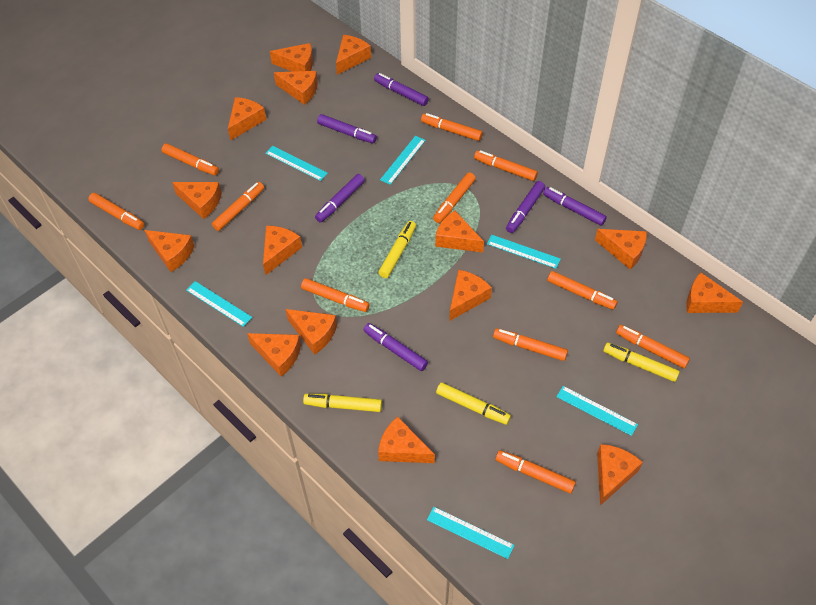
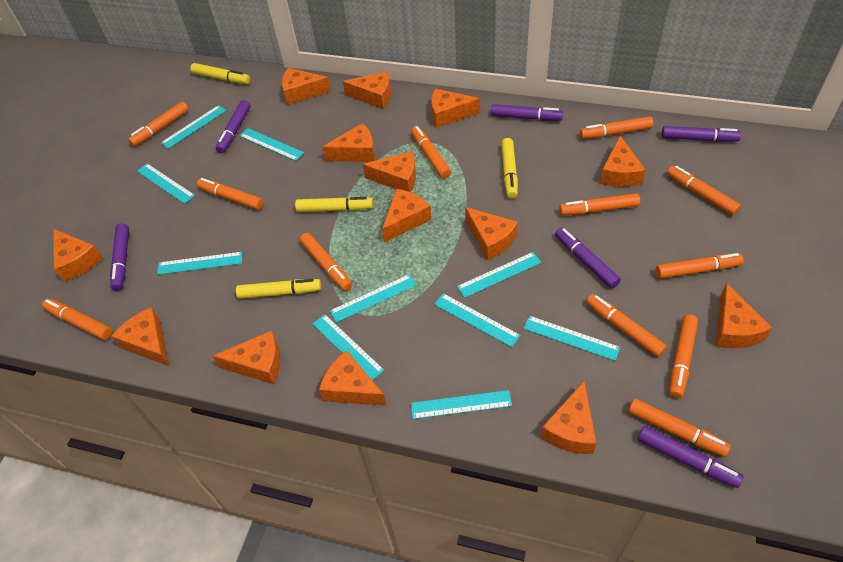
orange cheese: 15 -> 14
orange marker: 11 -> 12
turquoise ruler: 6 -> 10

